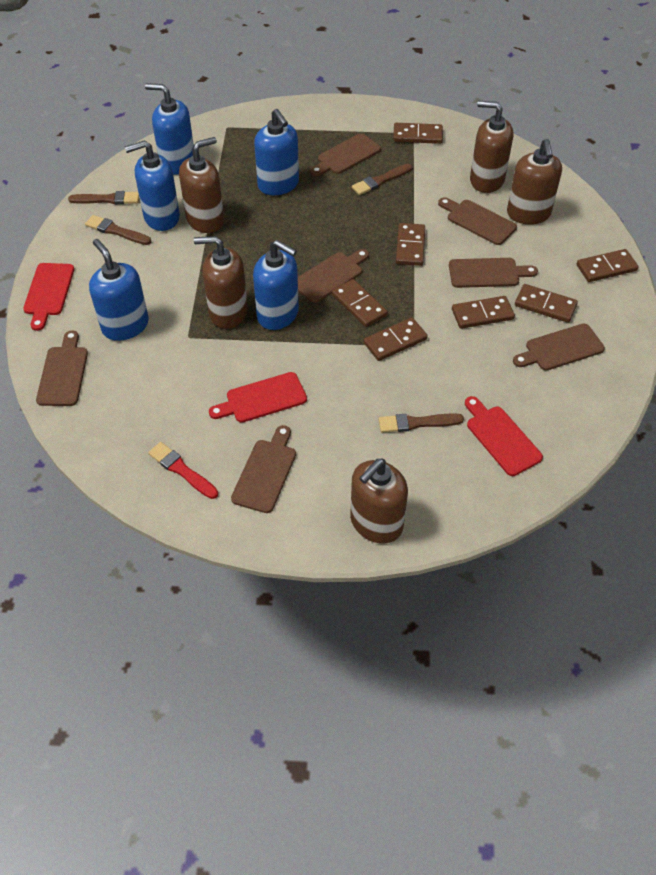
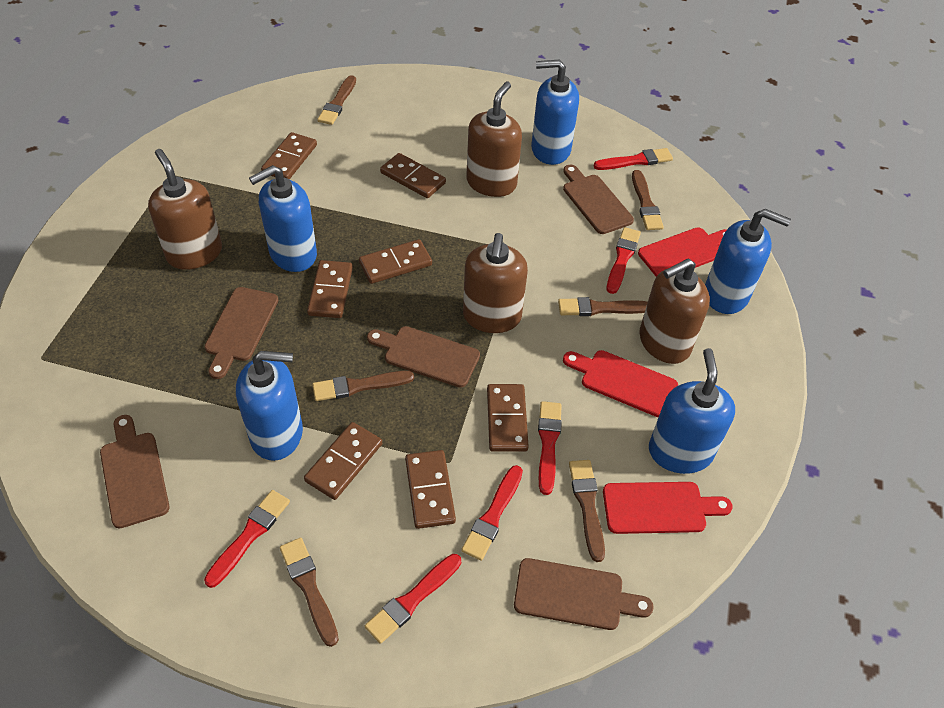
brown brush: 4 -> 6
brown cutting board: 7 -> 5
brown soap dispenser: 5 -> 4
red brush: 1 -> 6

